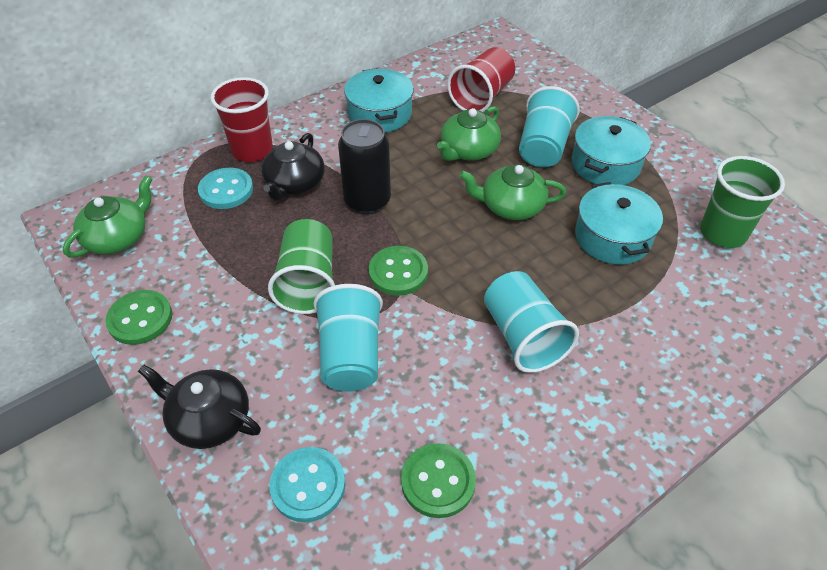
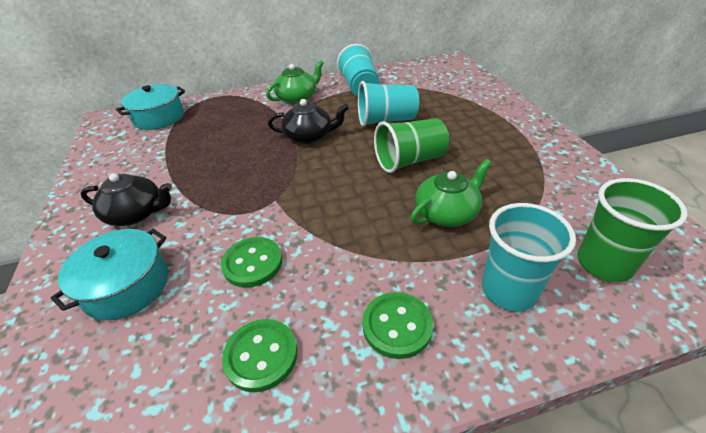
black can: 1 -> 0
green teapot: 3 -> 2
red cup: 2 -> 0
turquoise button: 2 -> 0
turquoise pot: 3 -> 2

